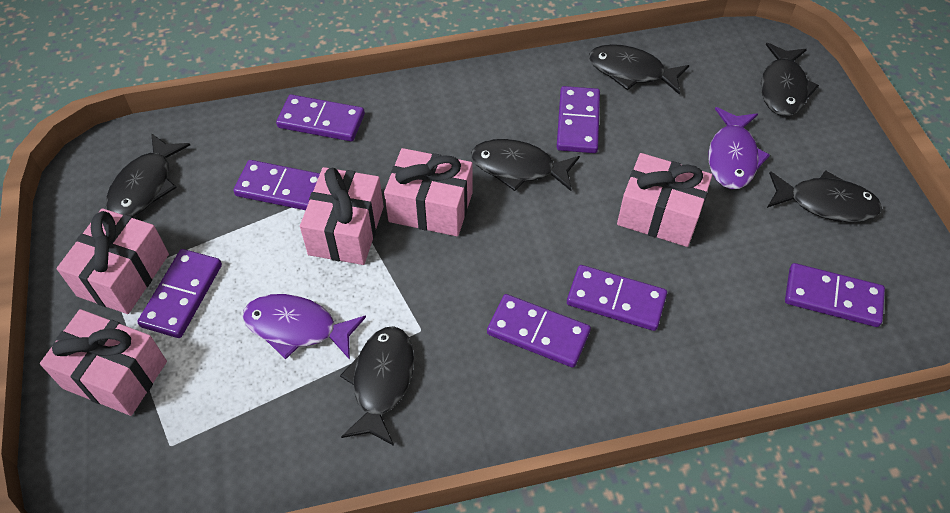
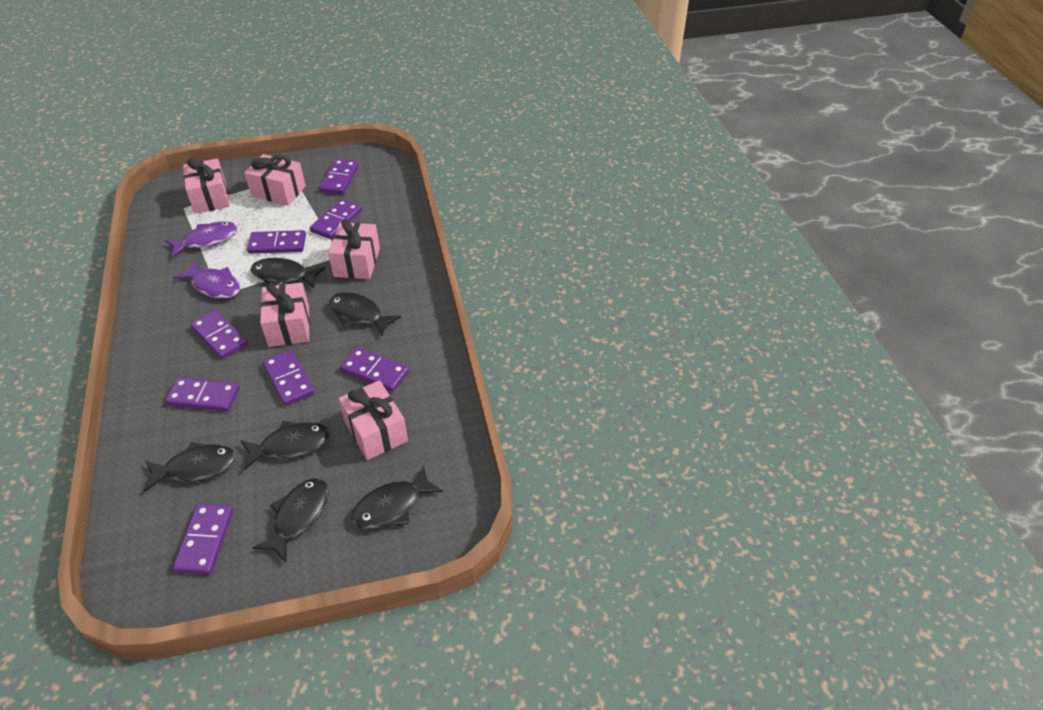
purple domino: 7 -> 8

